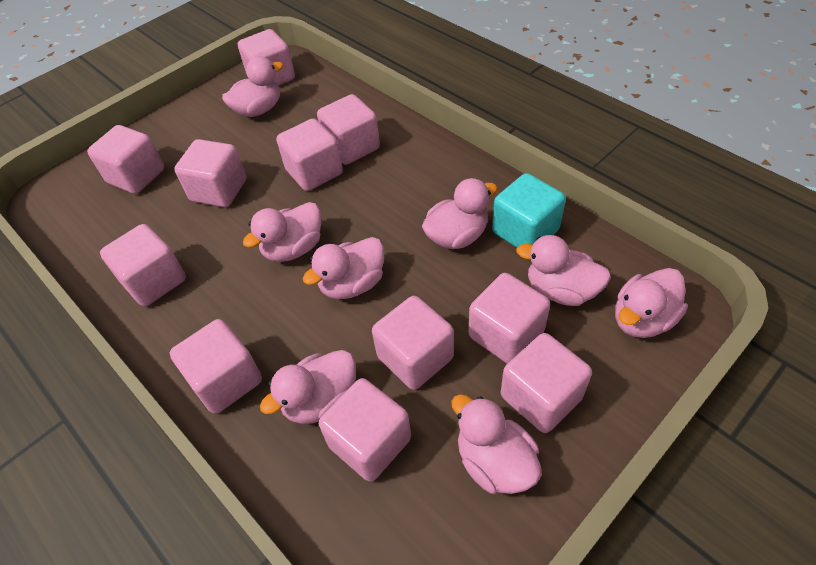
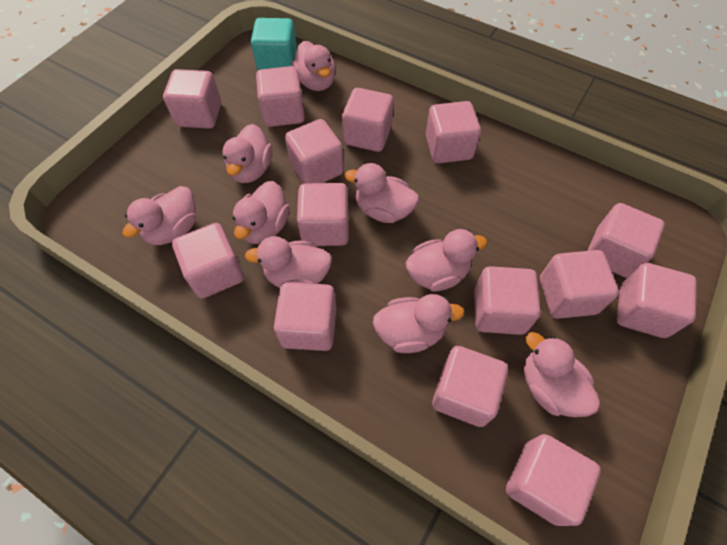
pink cube: 11 -> 14
pink duck: 8 -> 9

